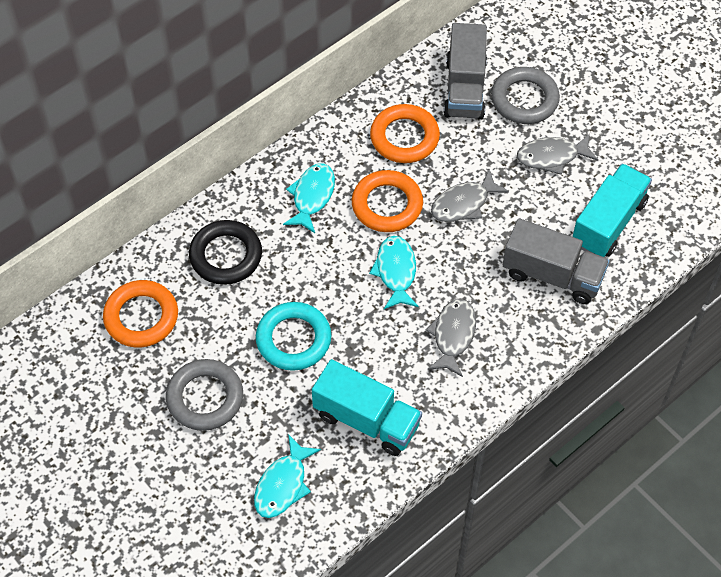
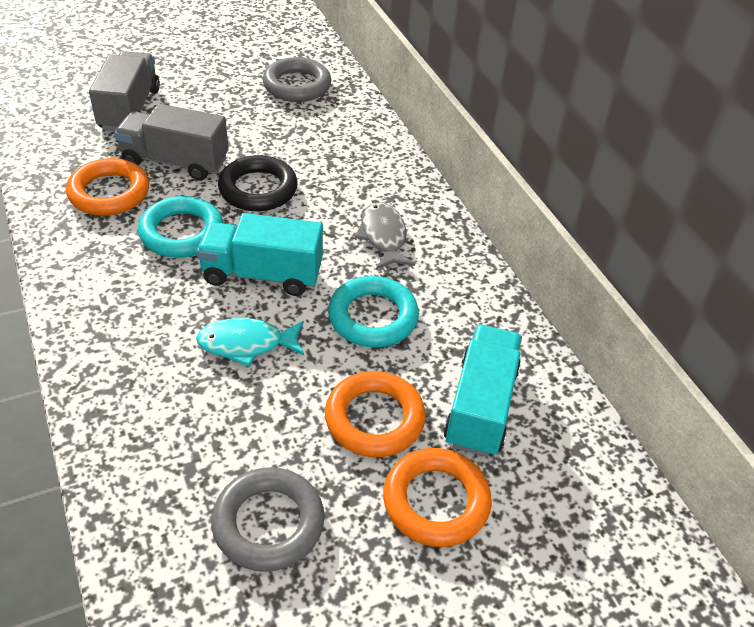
grey fish: 3 -> 1
turquoise fish: 3 -> 1
turquoise ring: 1 -> 2

